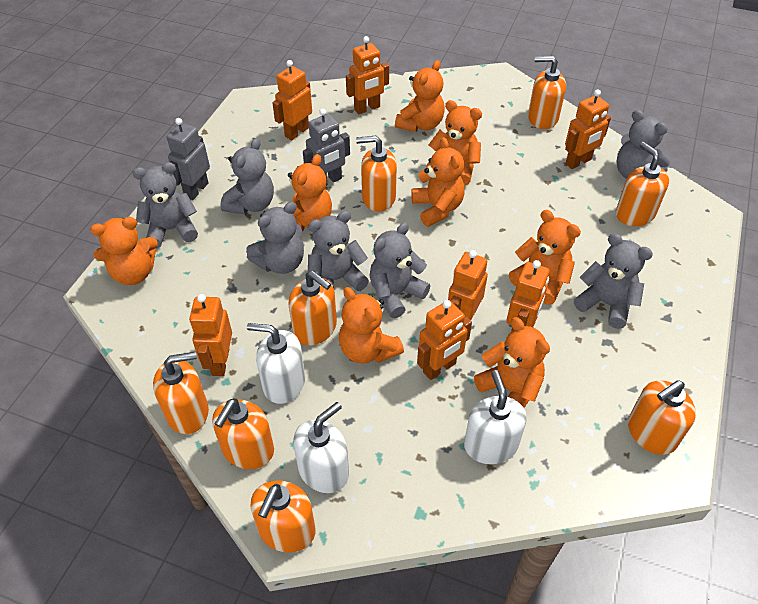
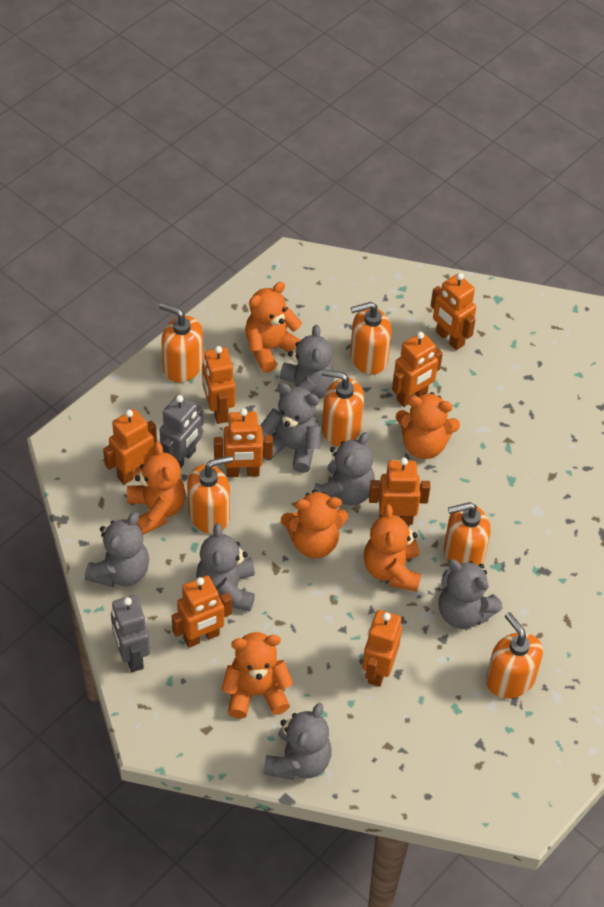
orange robot: 7 -> 8
orange soap dispenser: 8 -> 6
orange teddy bear: 8 -> 6
white soap dispenser: 3 -> 0

